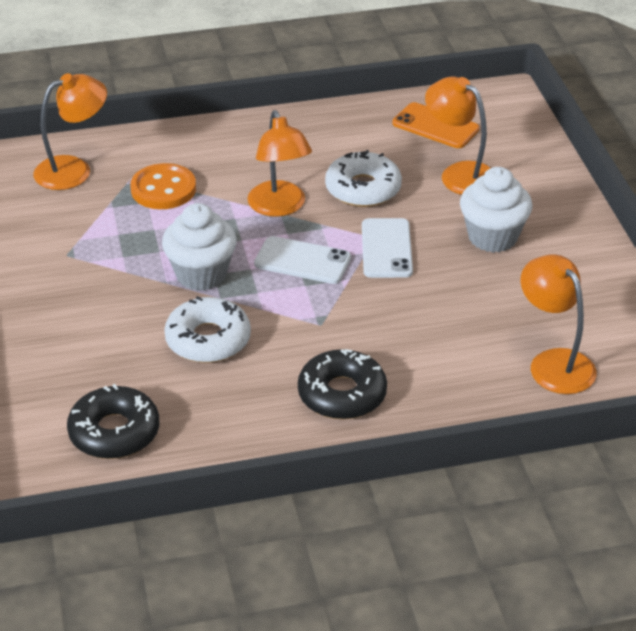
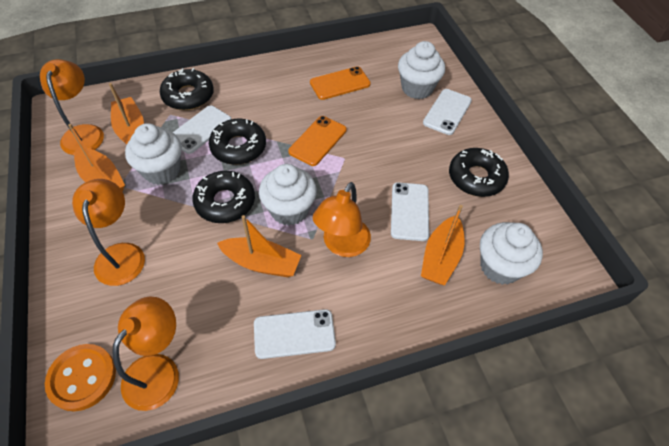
black donut: 2 -> 4
orange boat: 0 -> 4
orange phone: 1 -> 2
white cupcake: 2 -> 4
white donut: 2 -> 0
white phone: 2 -> 4

